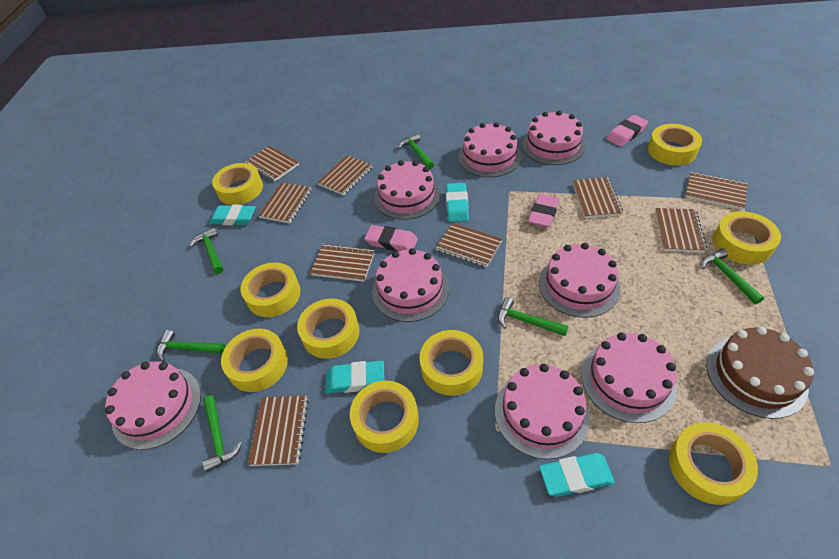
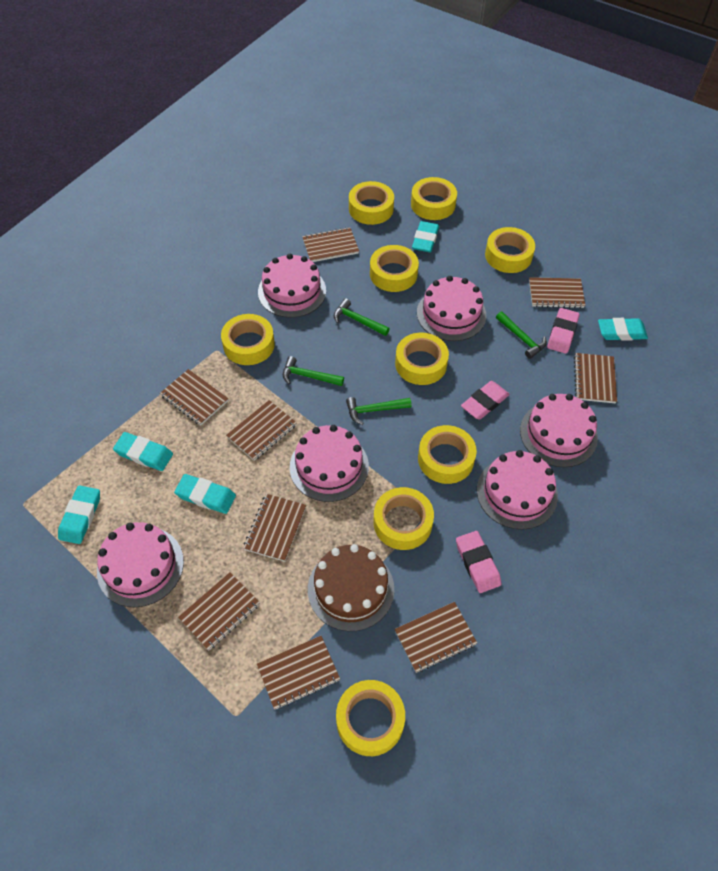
green hammer: 6 -> 4
pink cake: 8 -> 6
turquoise eraser: 4 -> 5

